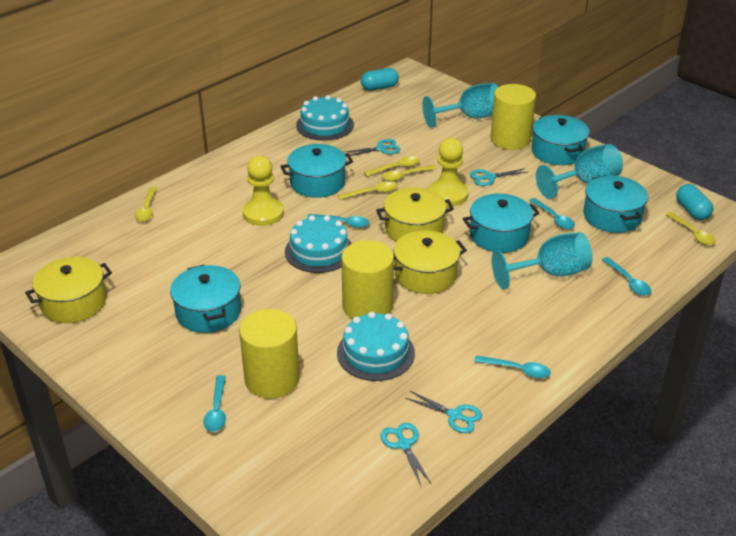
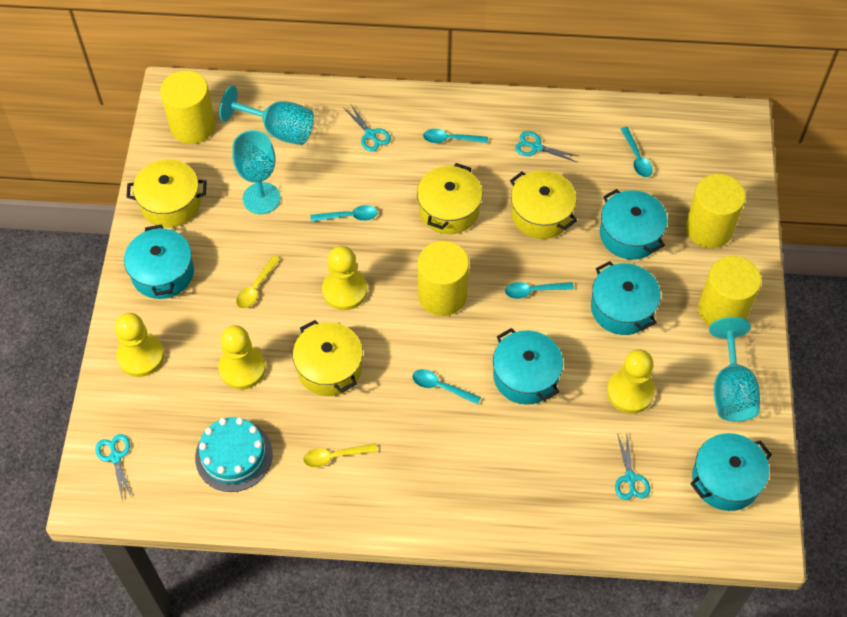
turquoise cake: 3 -> 1
turquoise capsule: 2 -> 0
yellow cylinder: 3 -> 4
yellow pawn: 2 -> 4
yellow pot: 3 -> 4
yellow spoon: 5 -> 2

